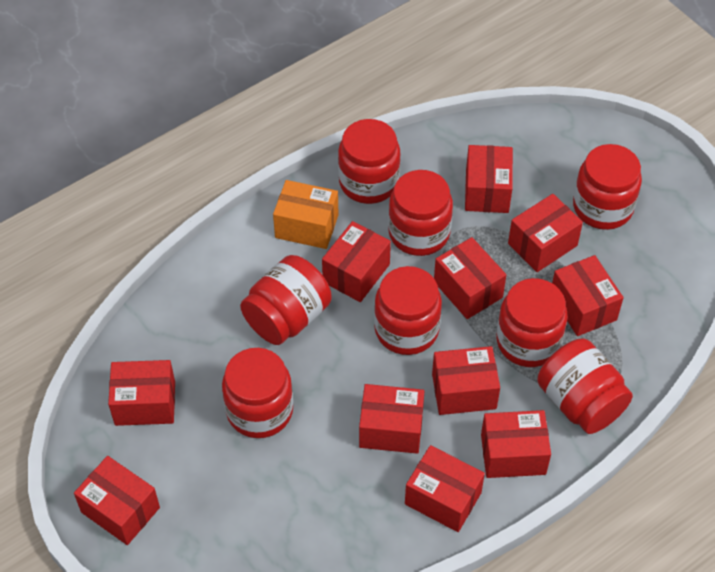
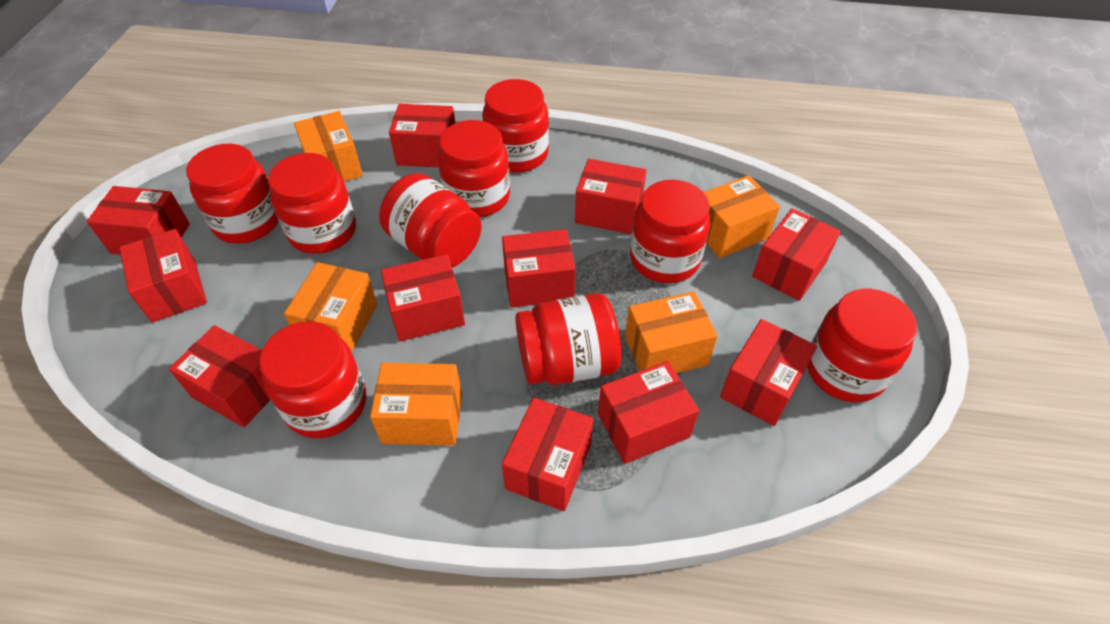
orange box: 1 -> 5
red jar: 8 -> 9

